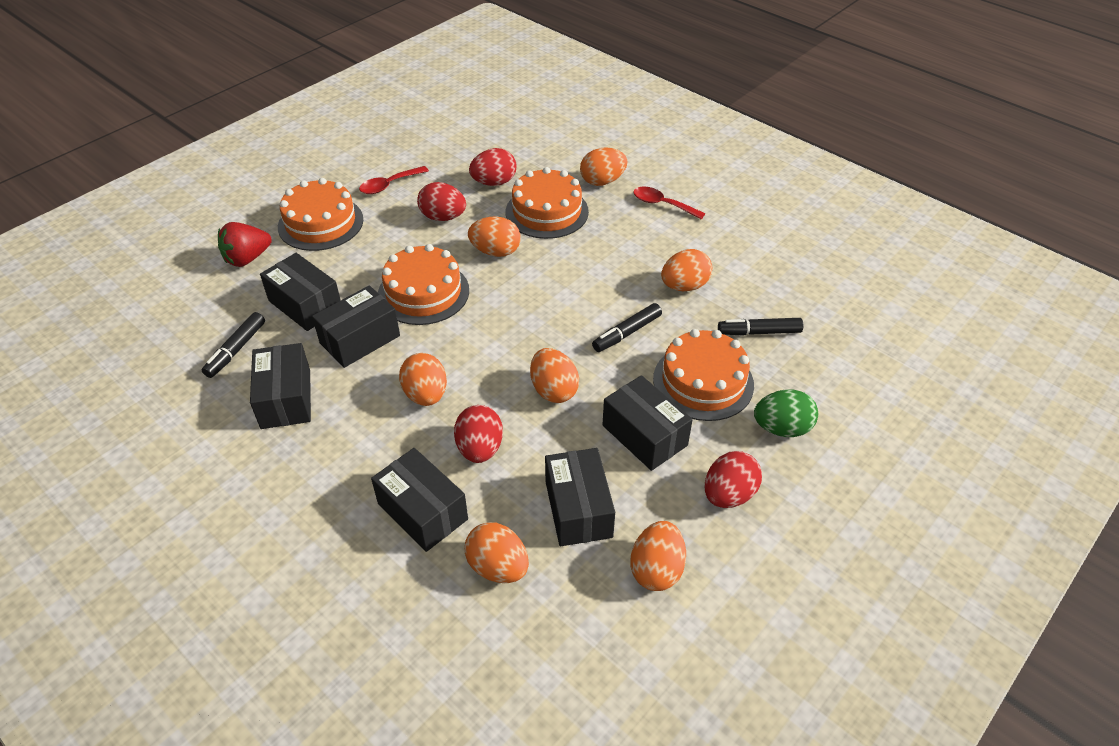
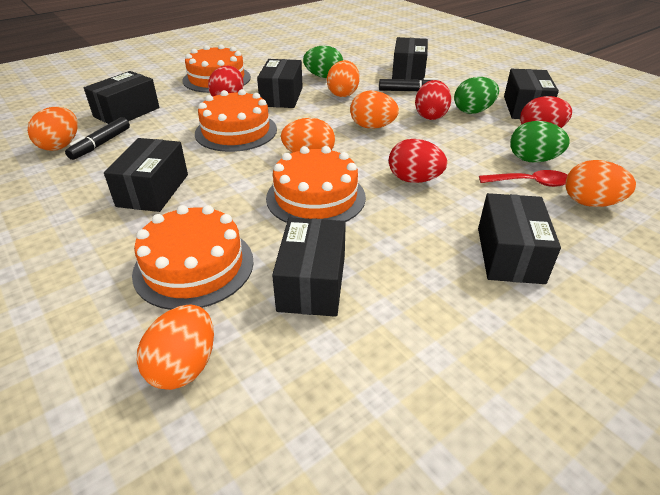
black box: 6 -> 7
black marker: 3 -> 2
green egg: 1 -> 3
orange egg: 7 -> 6
red spoon: 2 -> 1
red strawberry: 1 -> 0

